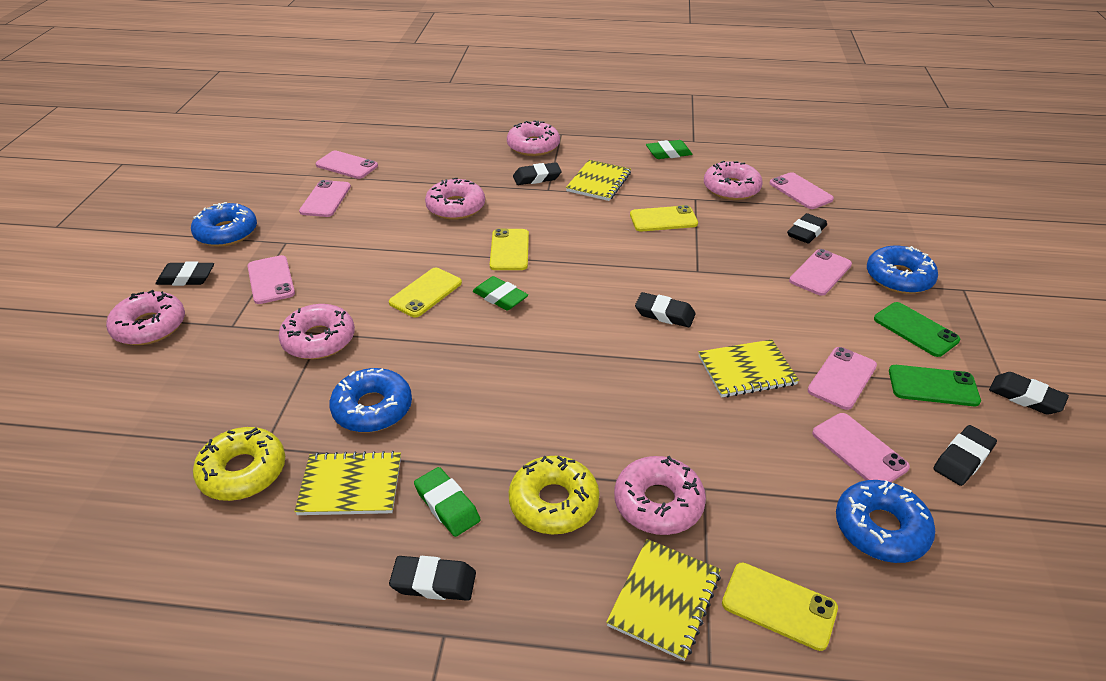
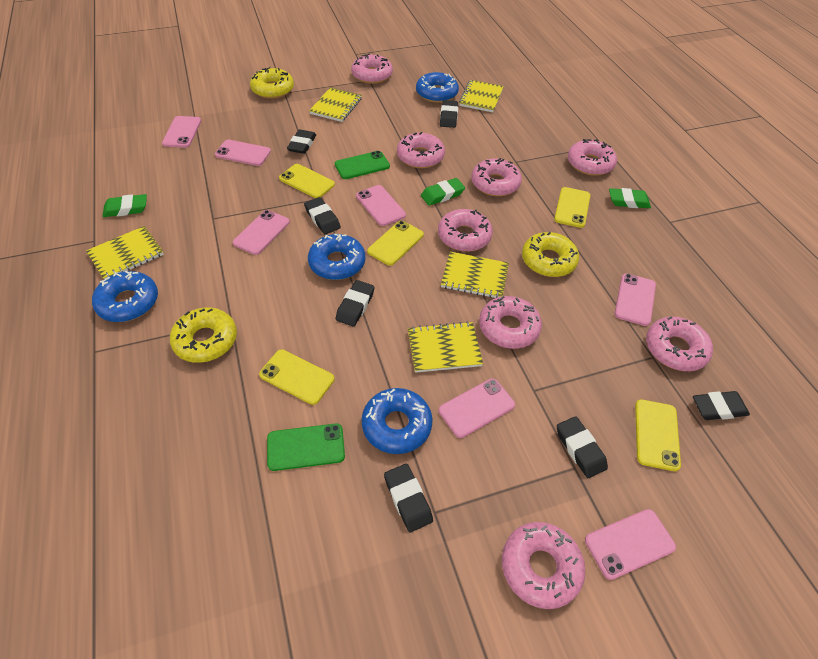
pink donut: 6 -> 8
yellow donut: 2 -> 3
yellow notebook: 4 -> 5
yellow phone: 4 -> 5

